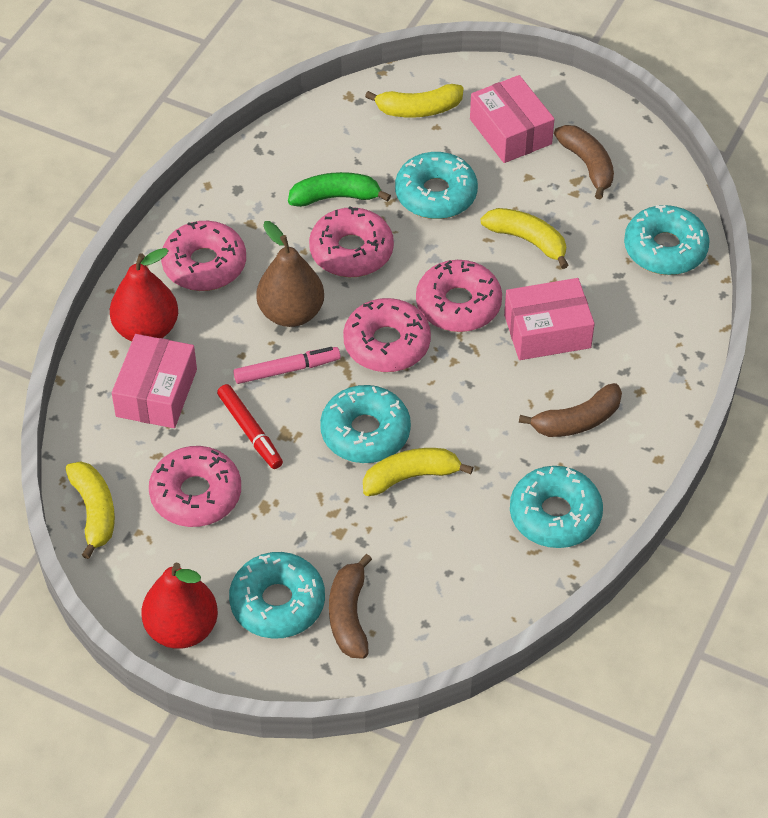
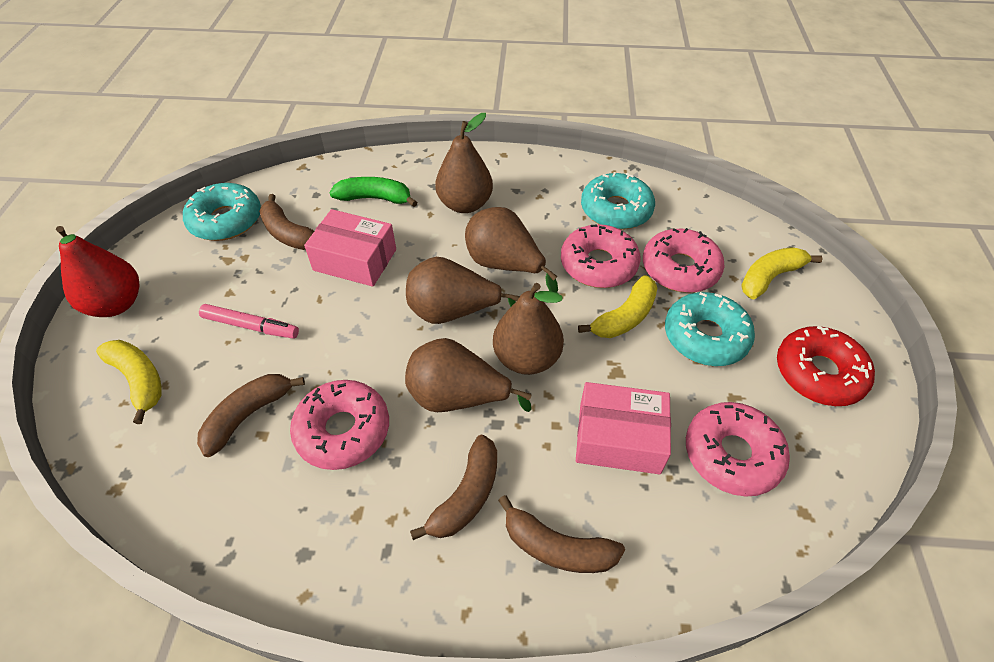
brown banana: 3 -> 4
brown pear: 1 -> 5
pink box: 3 -> 2
pink donut: 5 -> 4
red donut: 0 -> 1
red marker: 1 -> 0
red pear: 2 -> 1
turquoise donut: 5 -> 3
yellow banana: 4 -> 3

